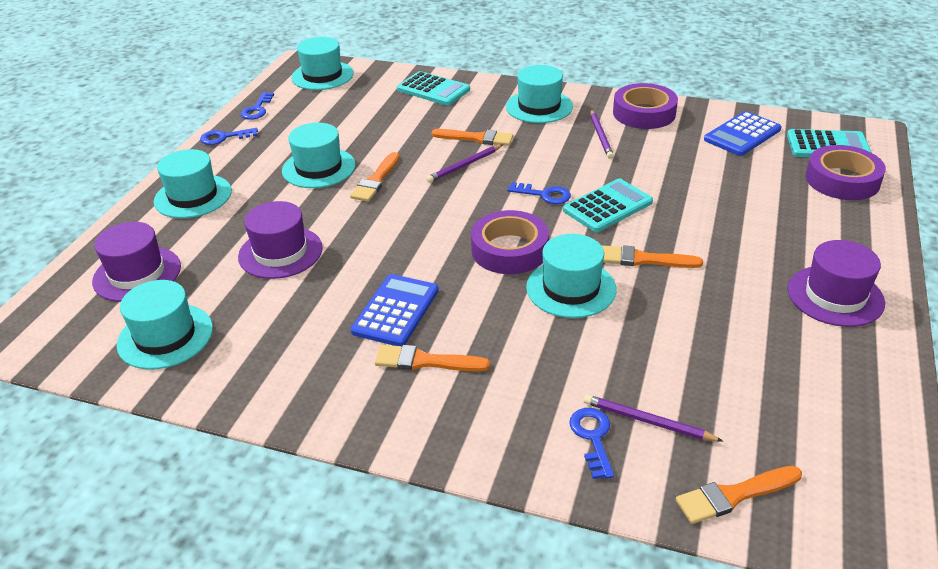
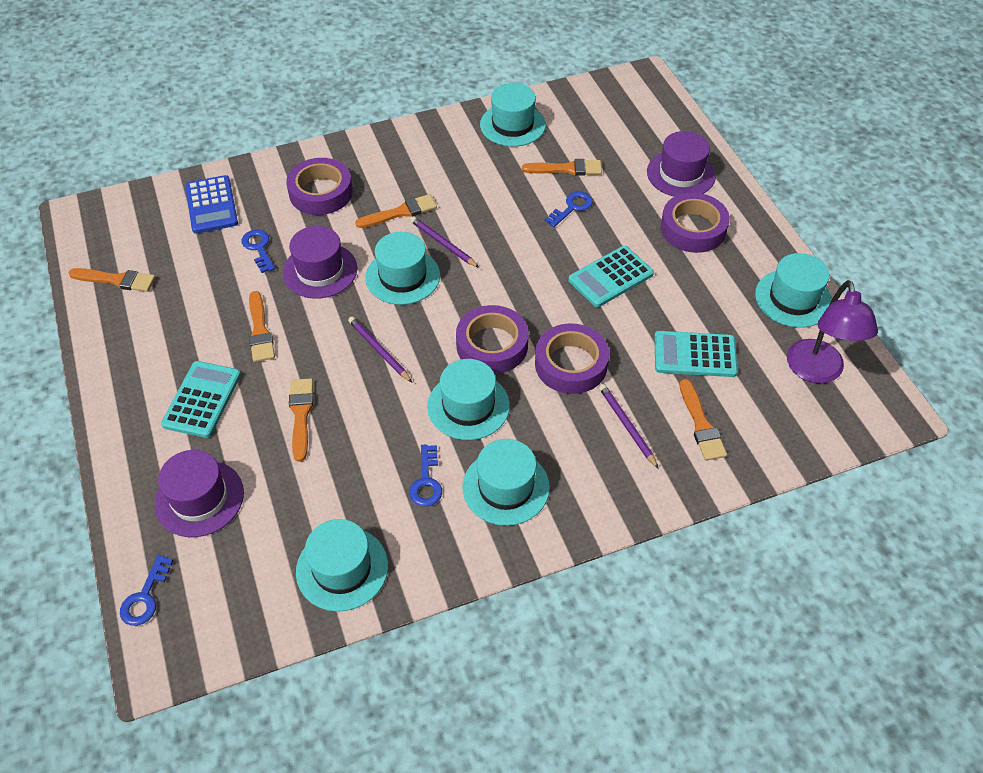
blue calculator: 2 -> 1
orange brush: 5 -> 6
purple lamp: 0 -> 1
purple tape: 3 -> 4

